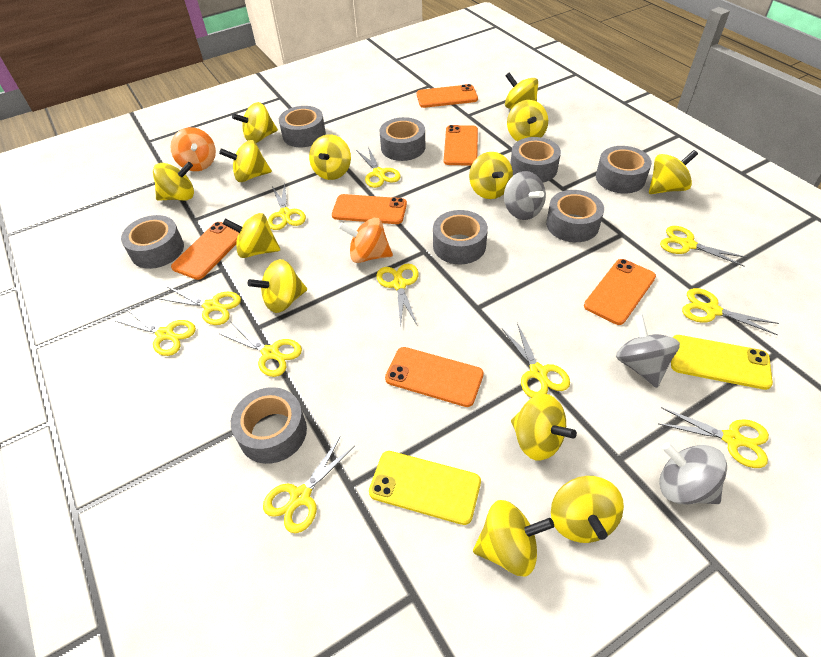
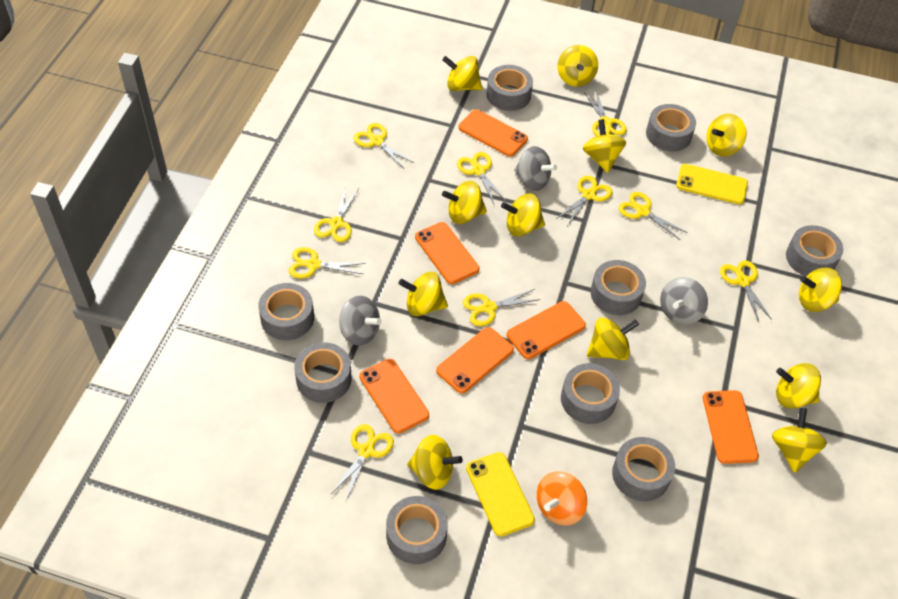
grey tape: 8 -> 9
orange spinning top: 2 -> 1
yellow scissors: 11 -> 10
yellow spinning top: 13 -> 12

